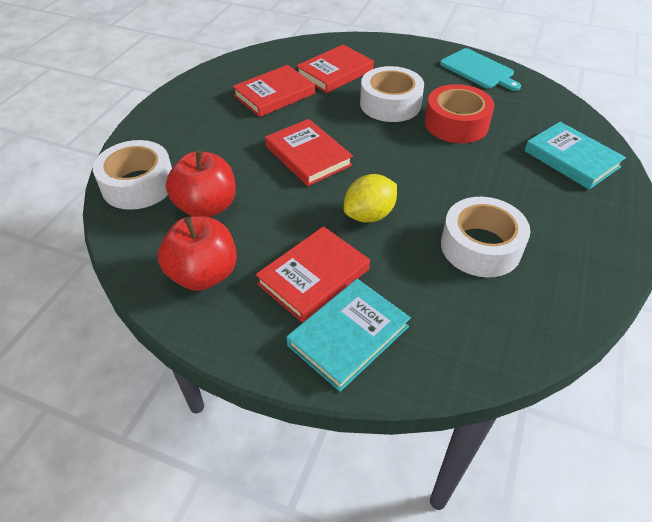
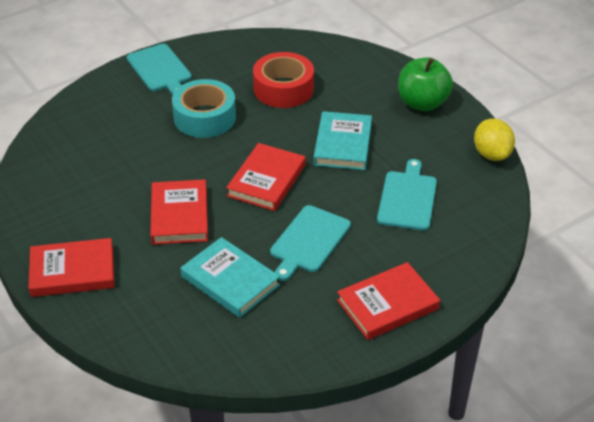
green apple: 0 -> 1
red apple: 2 -> 0
turquoise cutting board: 1 -> 3
turquoise tape: 0 -> 1
white tape: 3 -> 0

